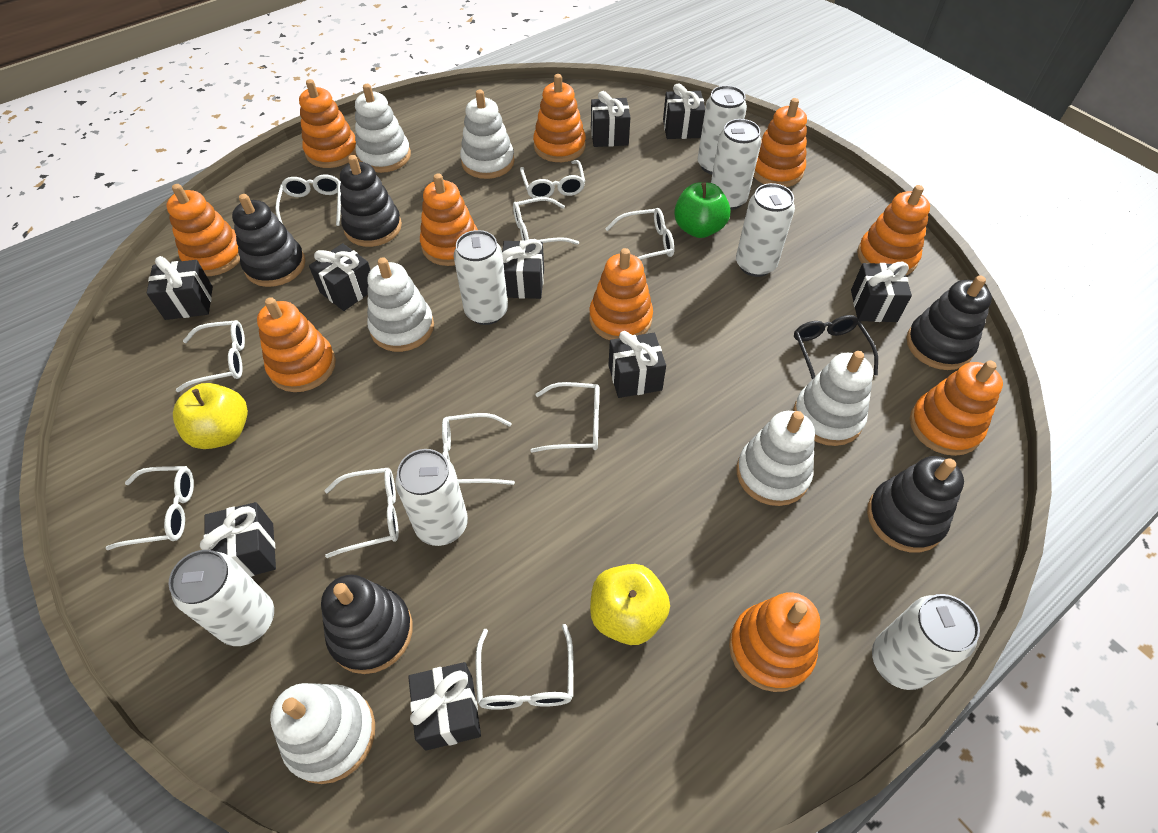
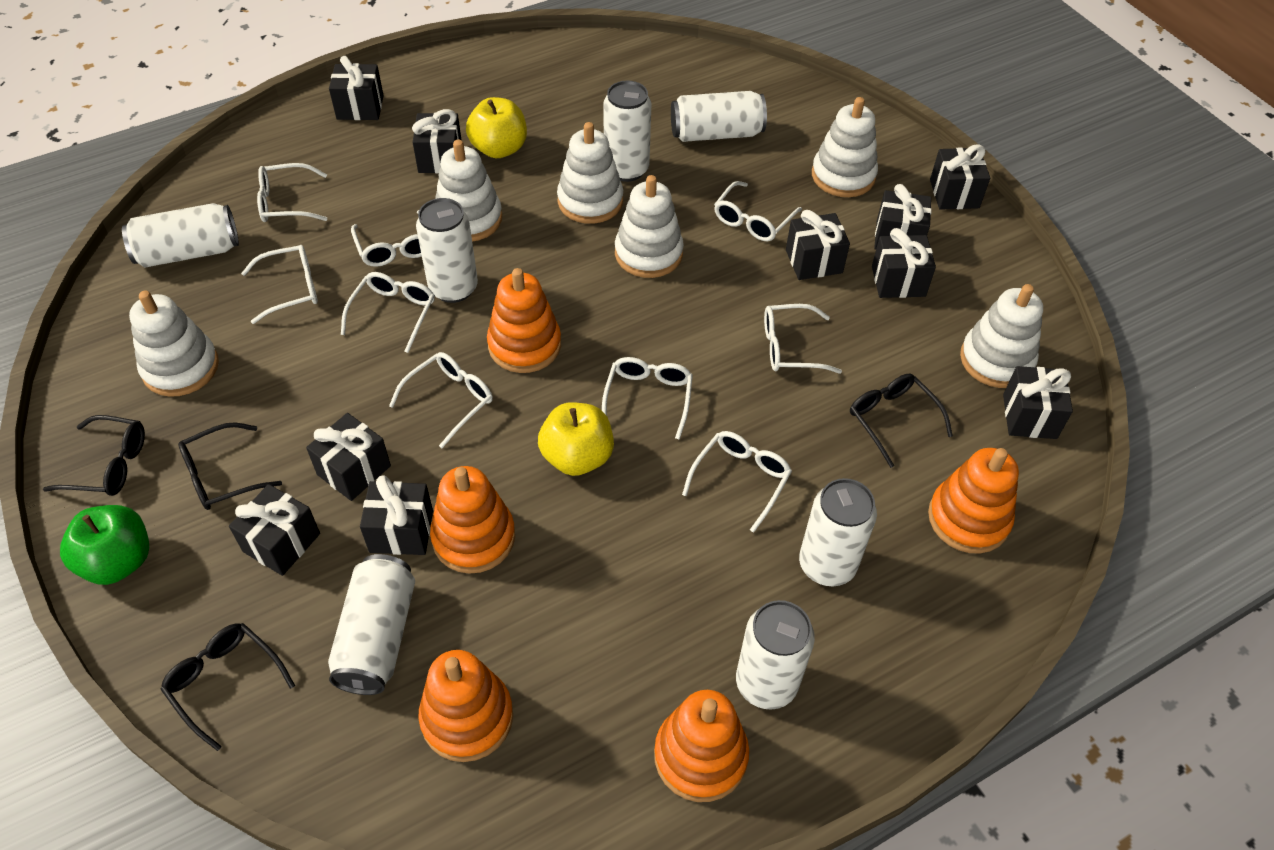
black gift: 9 -> 10
black glasses: 1 -> 4
black stacking toy: 5 -> 0
orange stacking toy: 10 -> 5
white glasses: 10 -> 9

